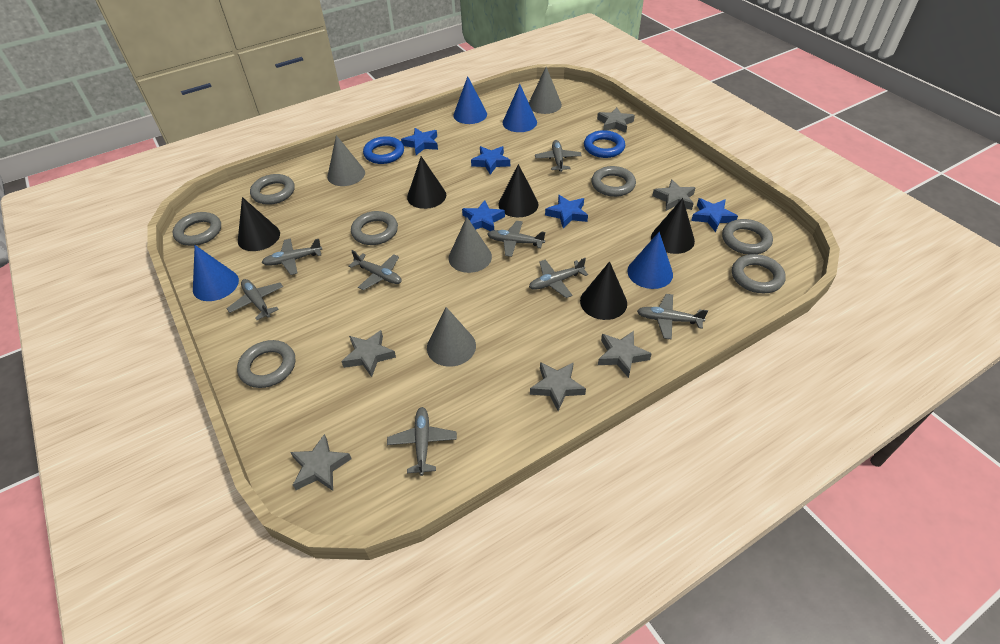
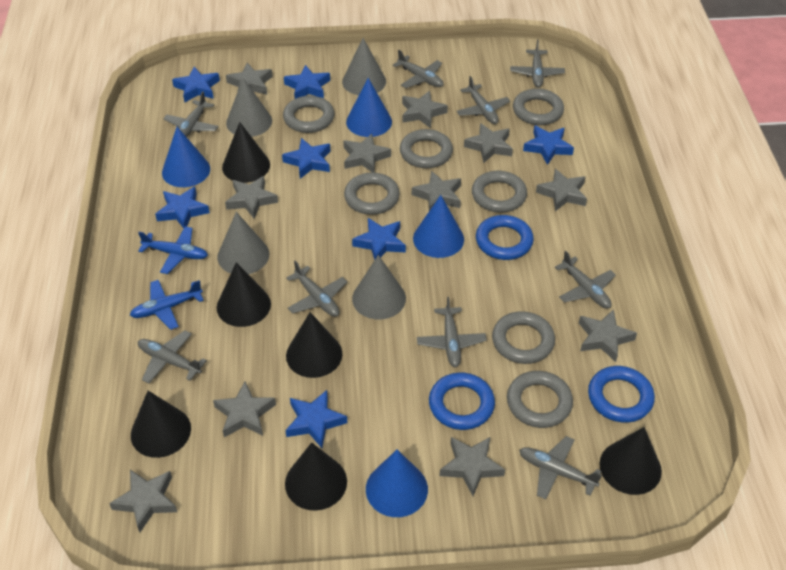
black cone: 5 -> 6
blue plane: 0 -> 2
blue ring: 2 -> 3
blue star: 5 -> 7
grey plane: 8 -> 9
grey star: 6 -> 11

